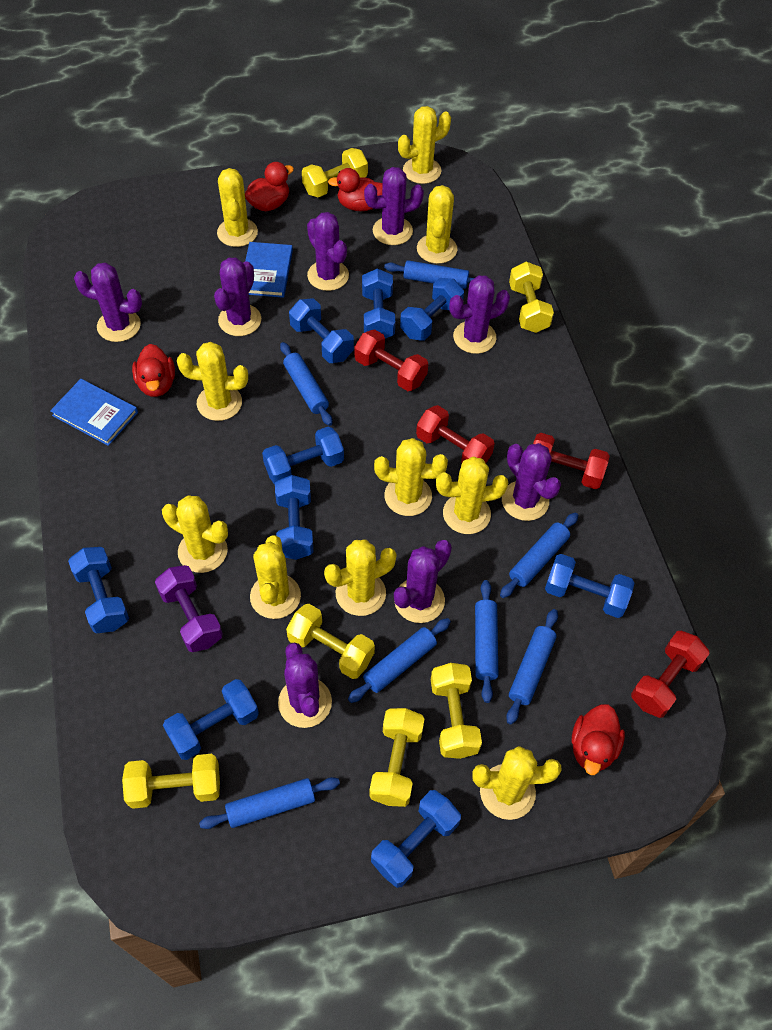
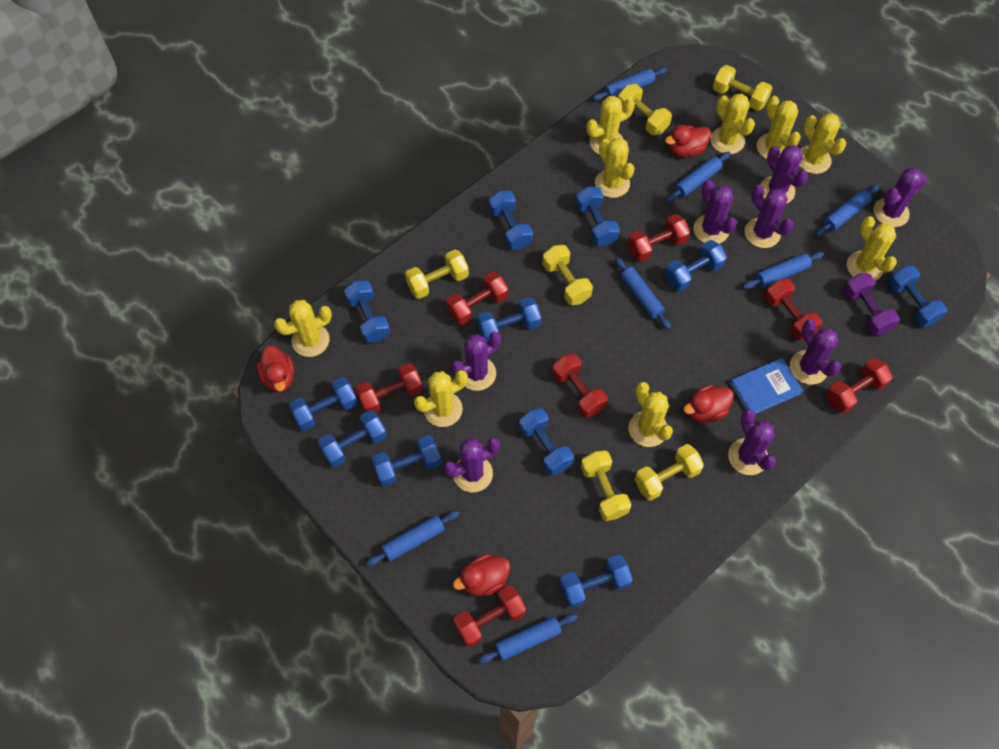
blue book: 2 -> 1
blue dumbbell: 9 -> 11
red dumbbell: 4 -> 7
yellow cactus: 10 -> 9

